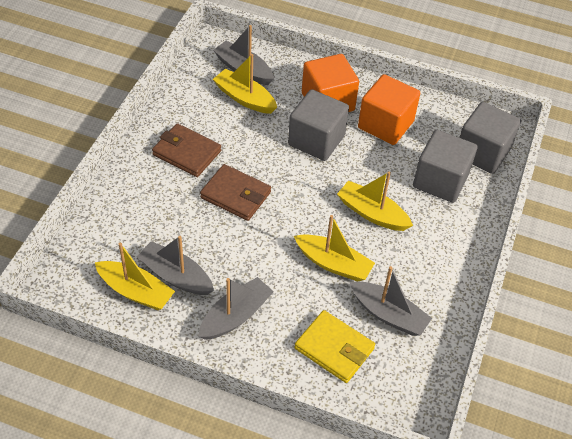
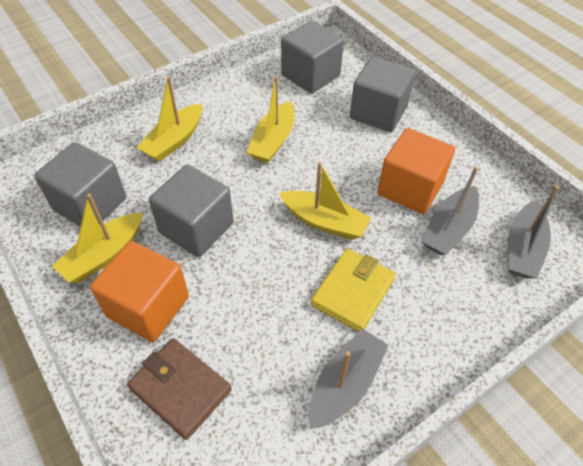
brown wallet: 2 -> 1
grey boat: 4 -> 3
grey cube: 3 -> 4

